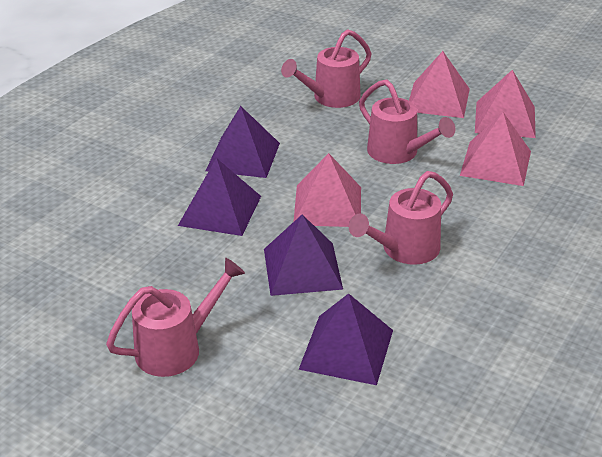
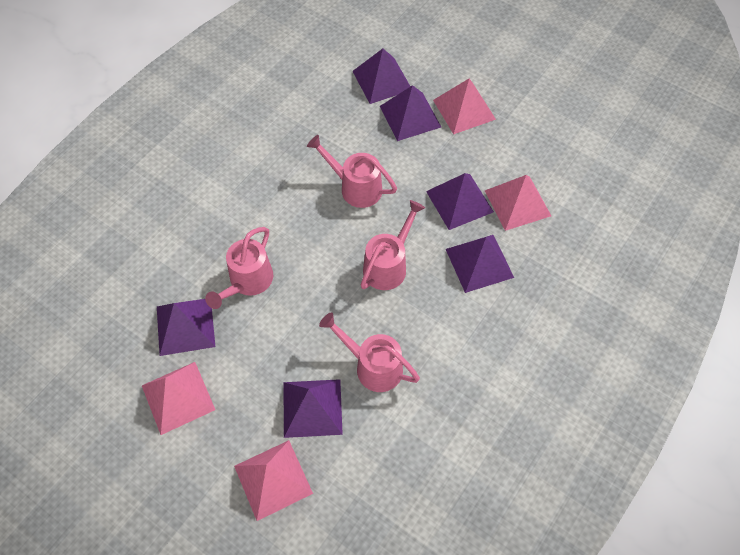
purple pyramid: 4 -> 6

